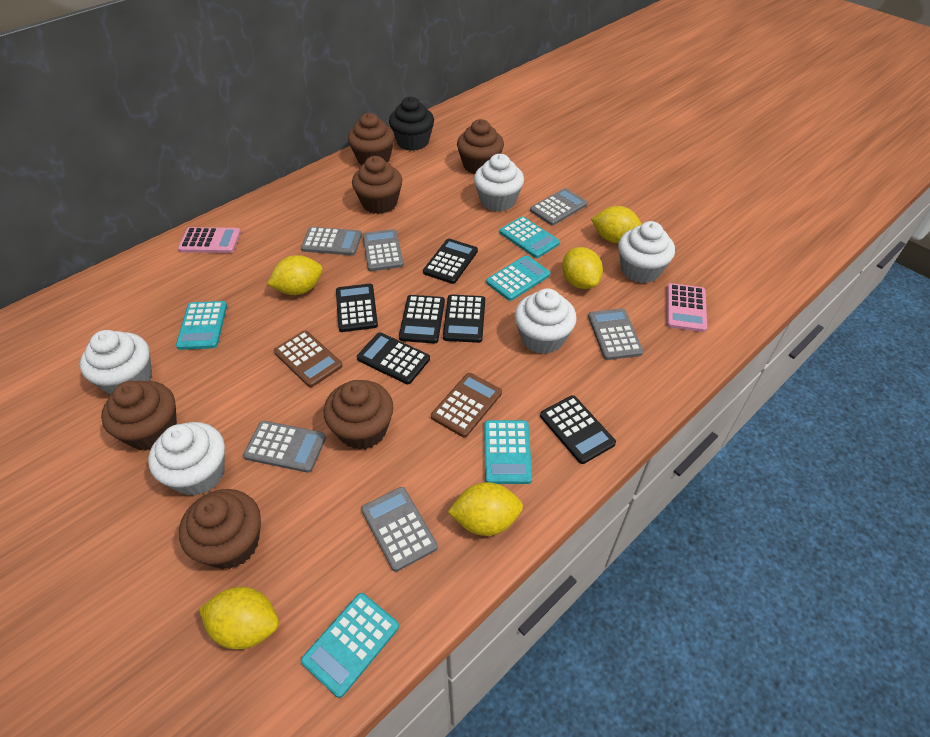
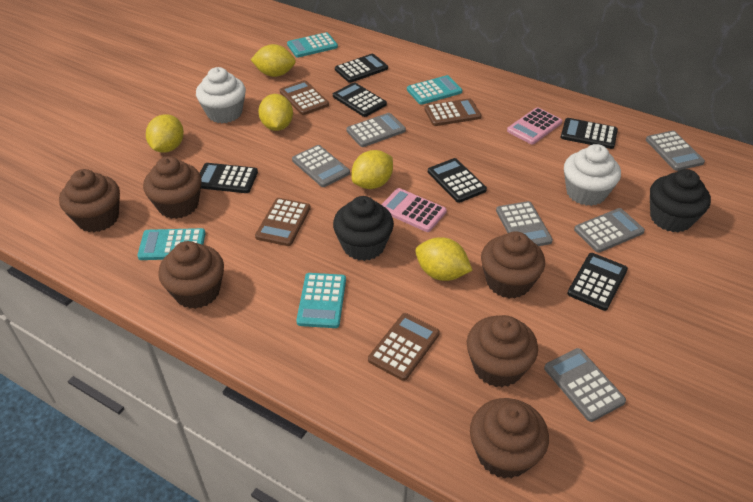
black cupcake: 1 -> 2
brown calculator: 2 -> 4
turquoise calculator: 5 -> 4
white cupcake: 5 -> 2

